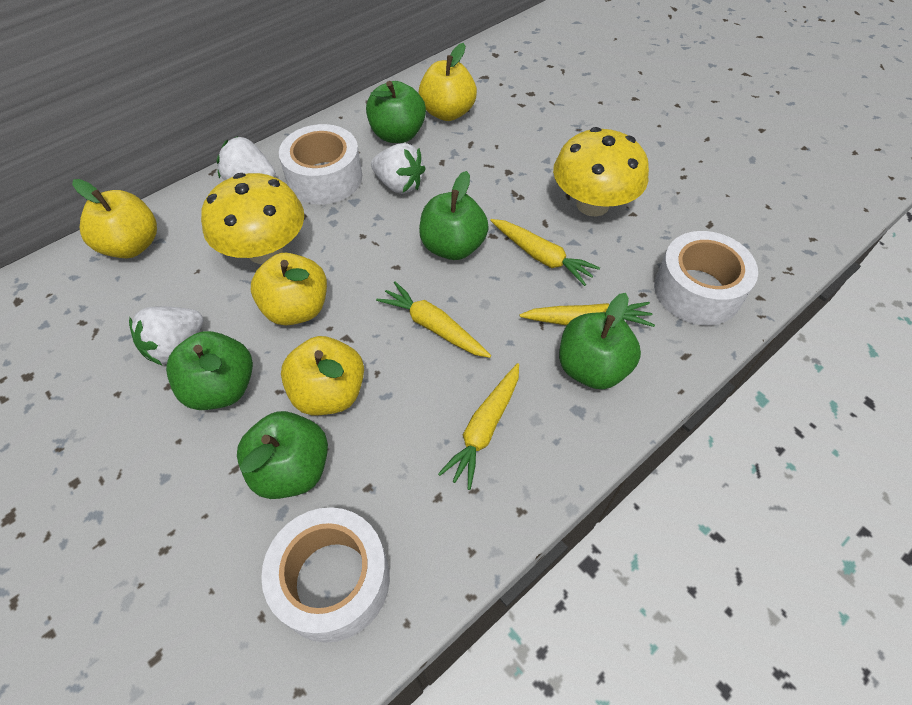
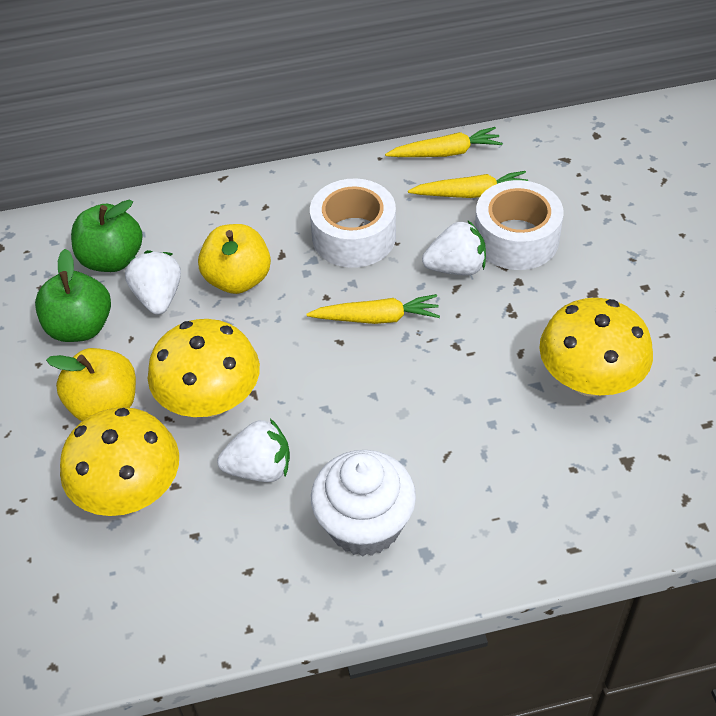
green apple: 5 -> 2
white cupcake: 0 -> 1
white tape: 3 -> 2
yellow apple: 4 -> 2
yellow carrot: 4 -> 3
yellow mushroom: 2 -> 3

